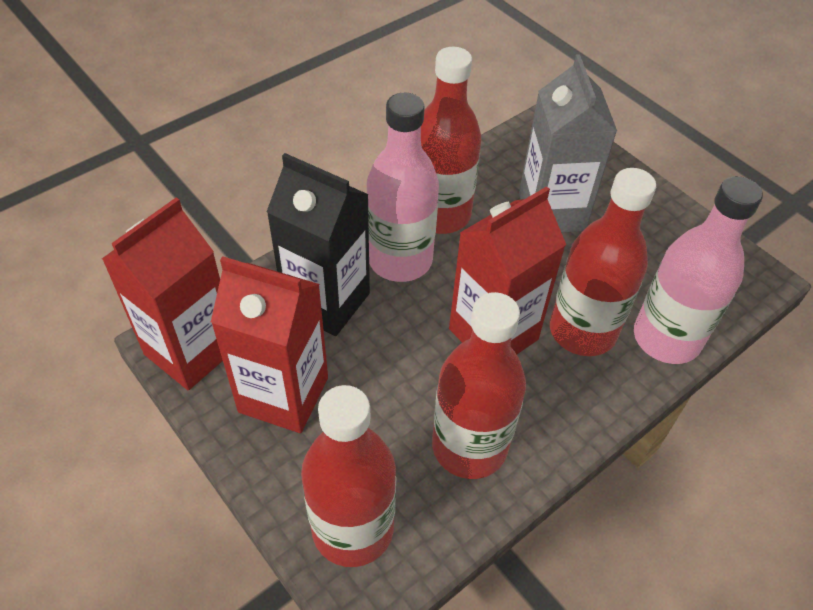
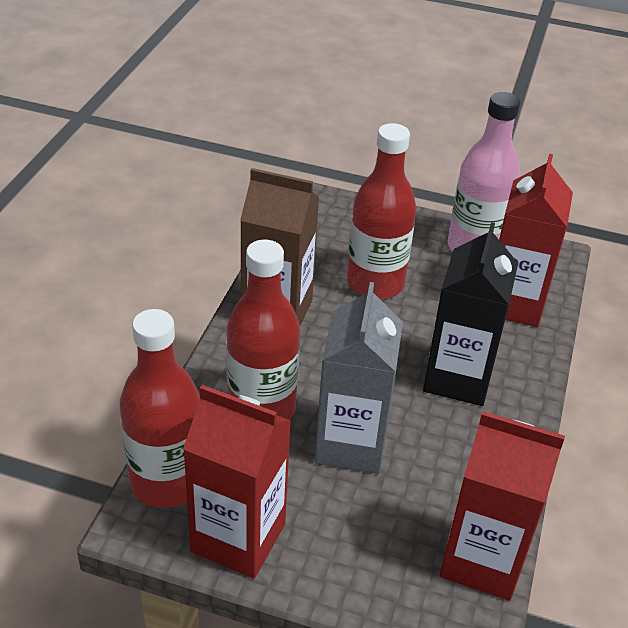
brown carton: 0 -> 1
pink bottle: 2 -> 1
red bottle: 4 -> 3

